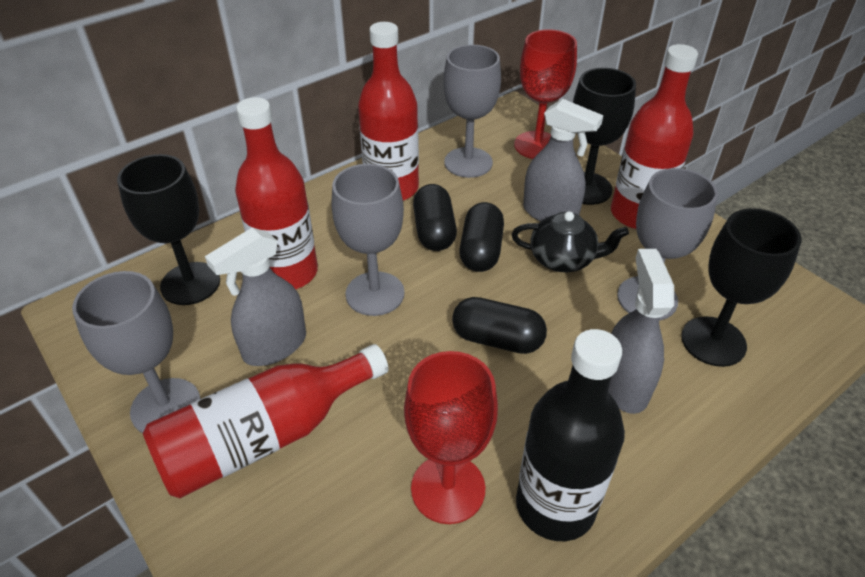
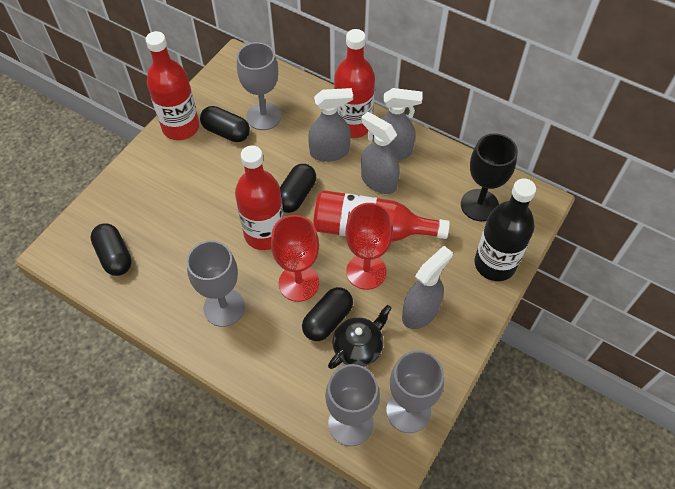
black capsule: 3 -> 4
black goblet: 3 -> 1
grey spray bottle: 3 -> 4

